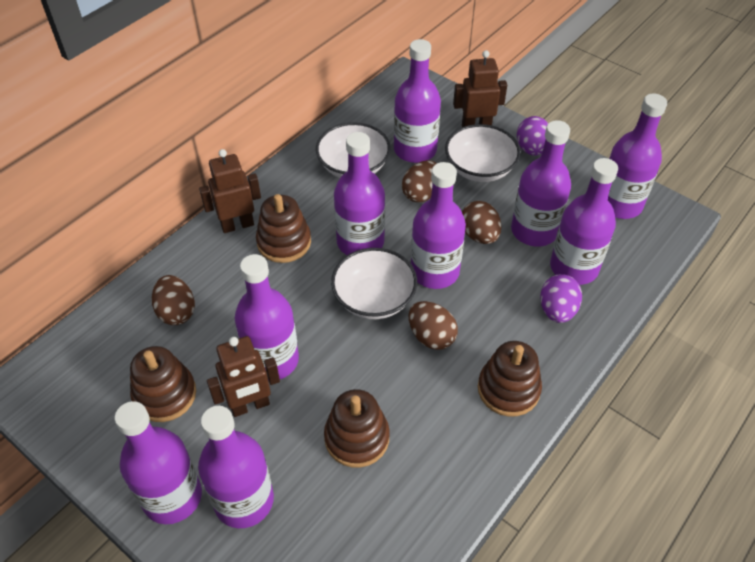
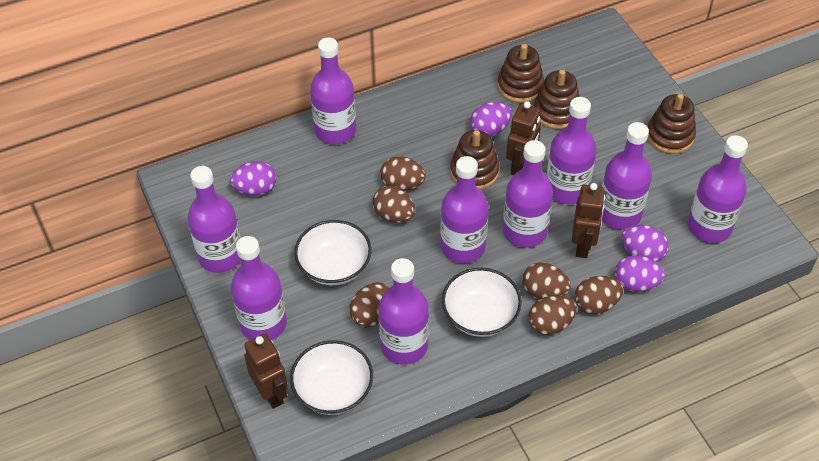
brown egg: 4 -> 6
purple egg: 2 -> 4

